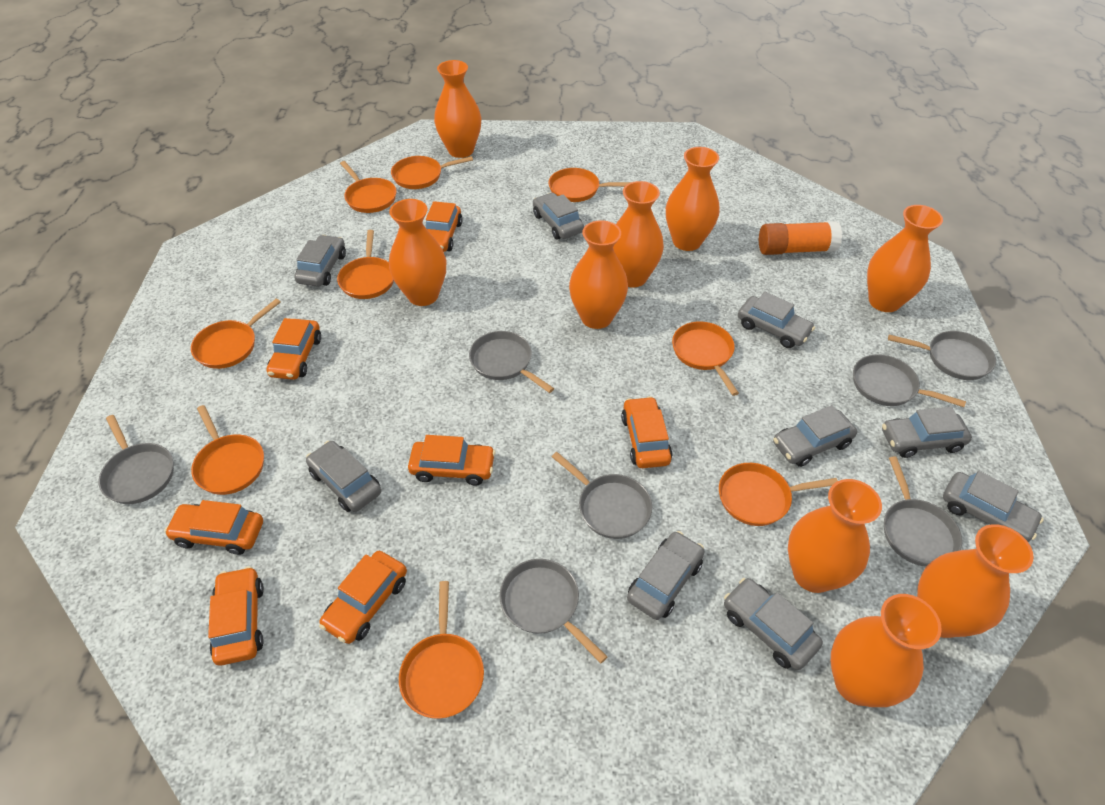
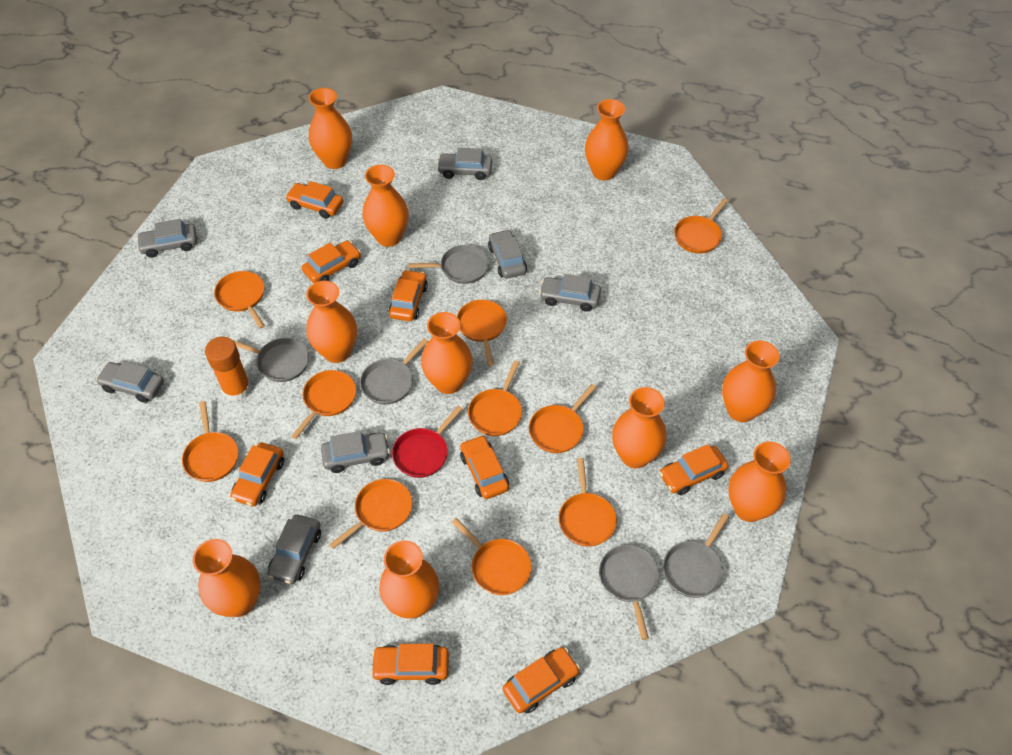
grey car: 9 -> 7
grey pan: 7 -> 5
orange car: 7 -> 8
orange pan: 9 -> 10
orange vase: 9 -> 10
red pan: 0 -> 1

